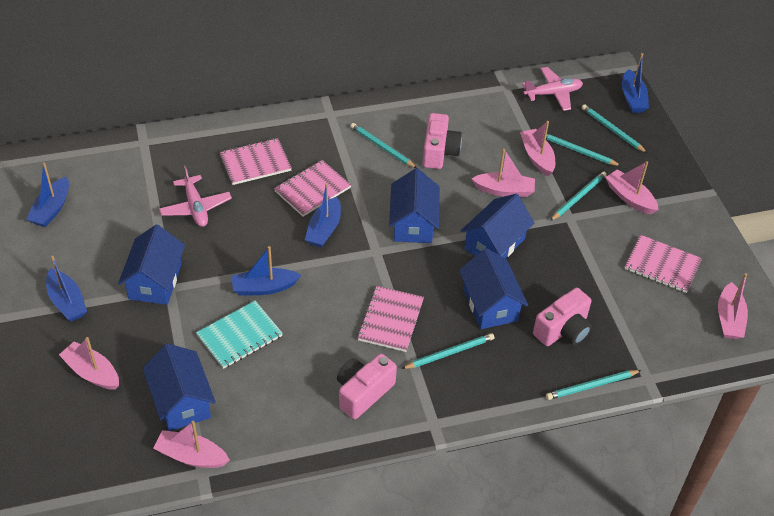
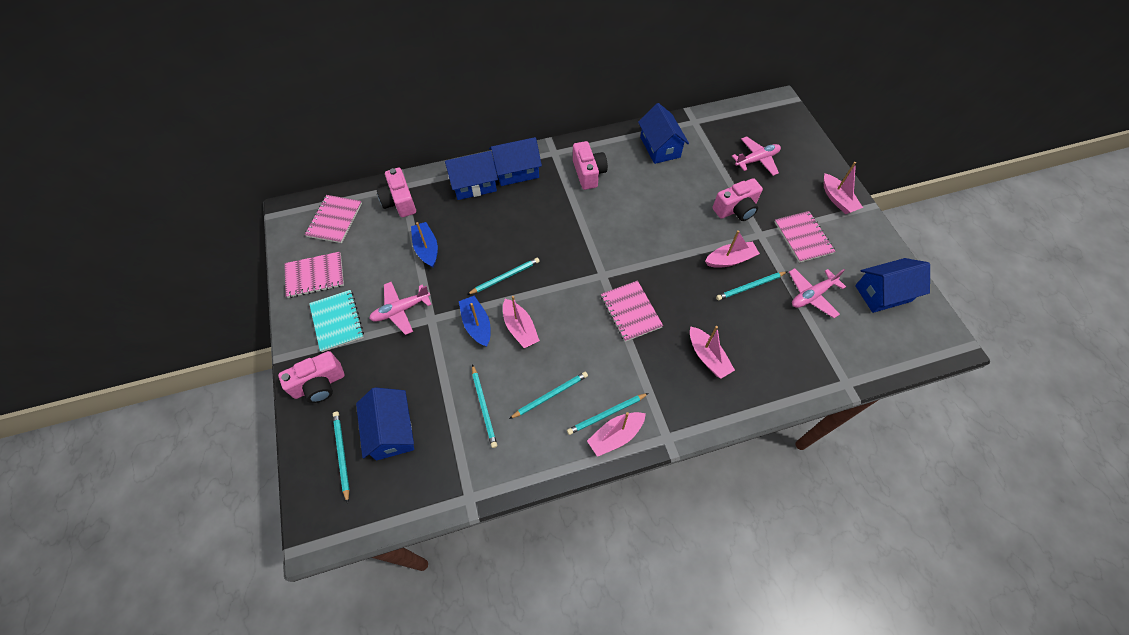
blue boat: 5 -> 2
pink boat: 6 -> 5
pink camera: 3 -> 4
pink plane: 2 -> 3

